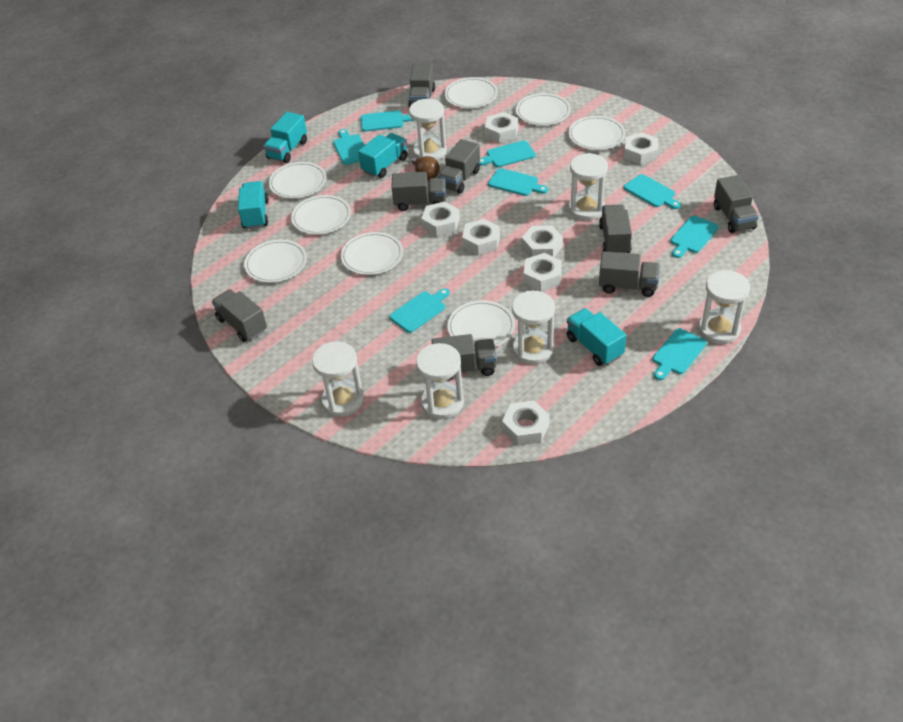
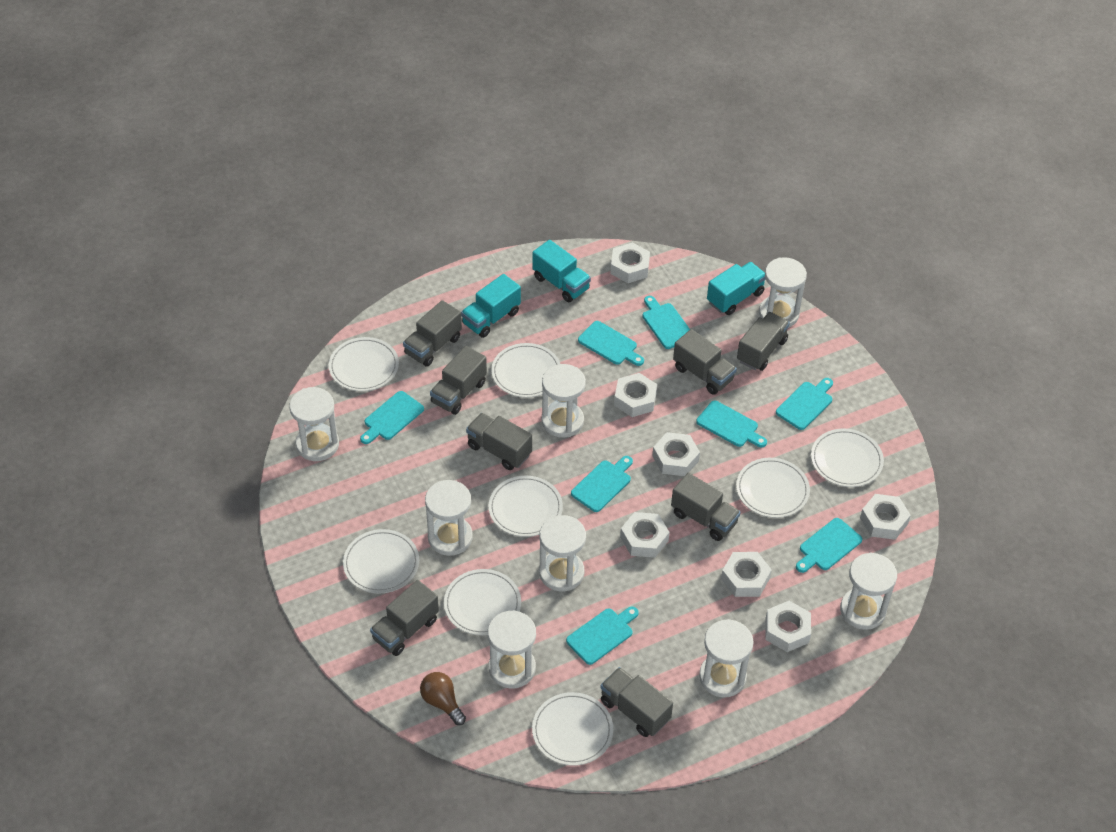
turquoise truck: 4 -> 3
white hourglass: 6 -> 8

